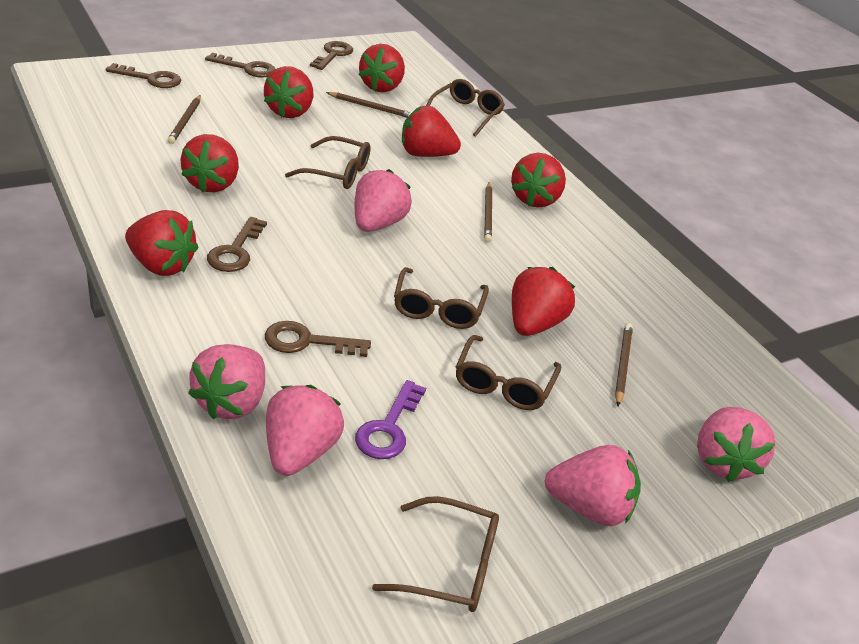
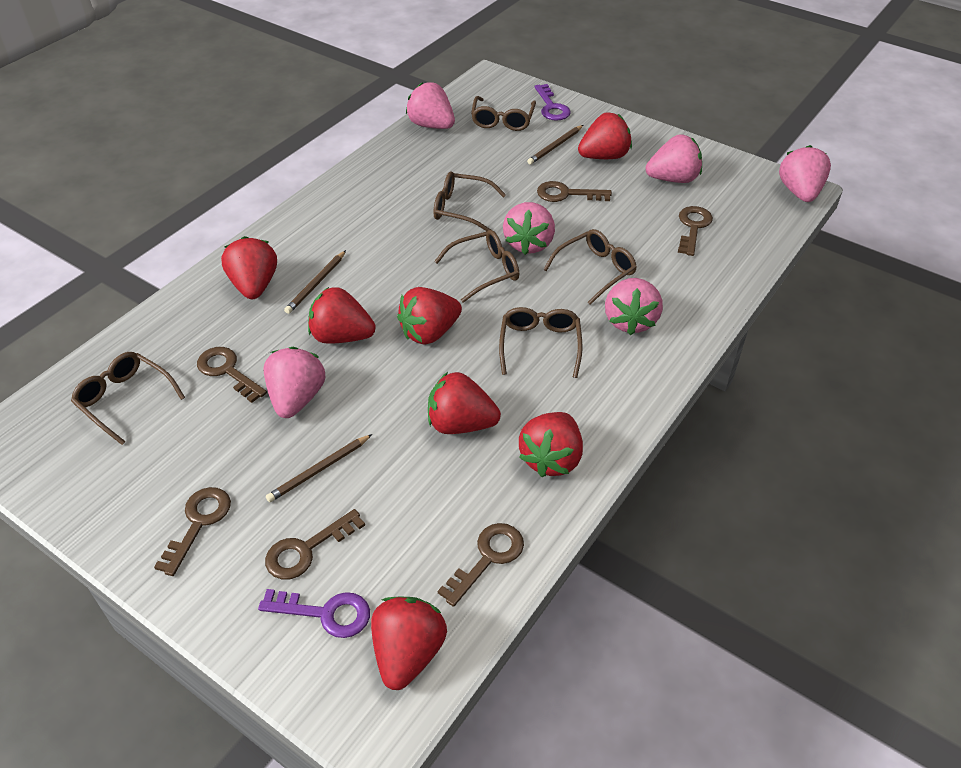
brown glasses: 5 -> 6
brown key: 5 -> 6
brown pencil: 4 -> 3
pink strawberry: 5 -> 6
purple key: 1 -> 2

